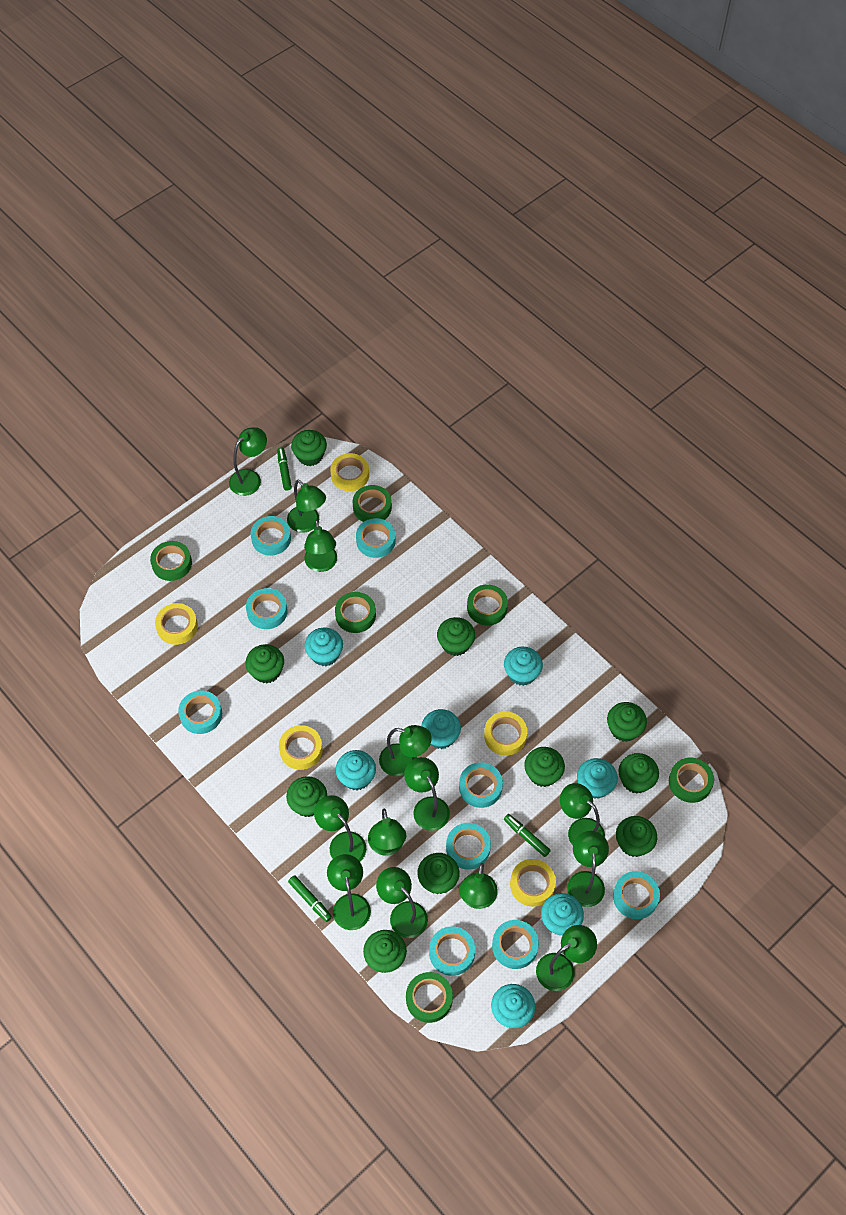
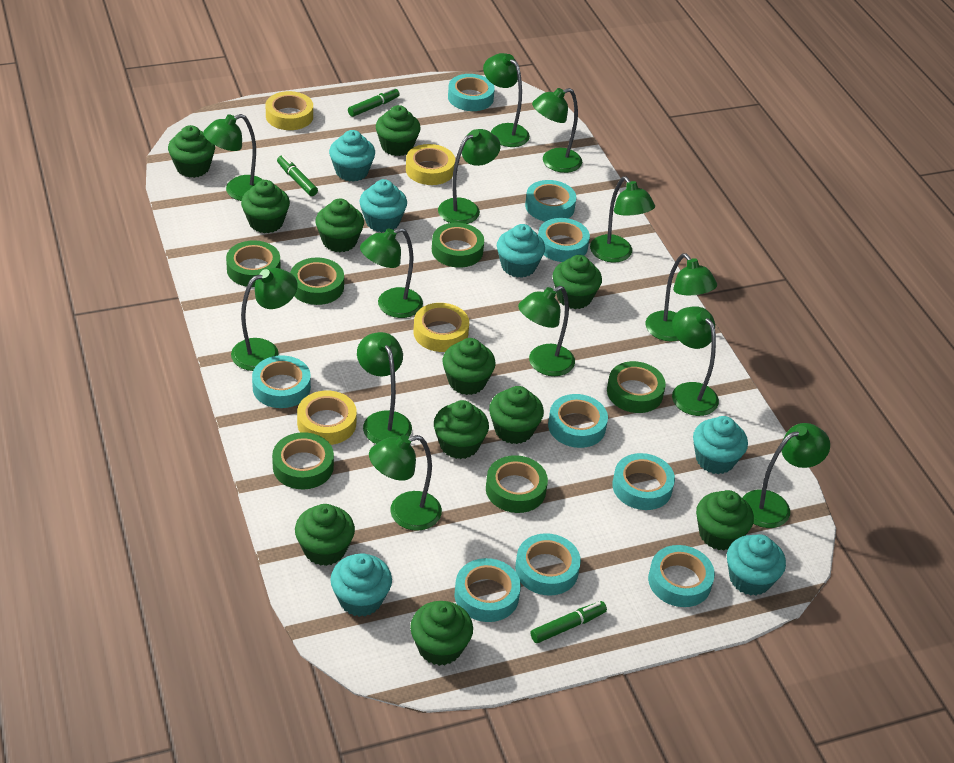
green cupcake: 10 -> 11
turquoise cupcake: 7 -> 6
yellow tape: 5 -> 4

